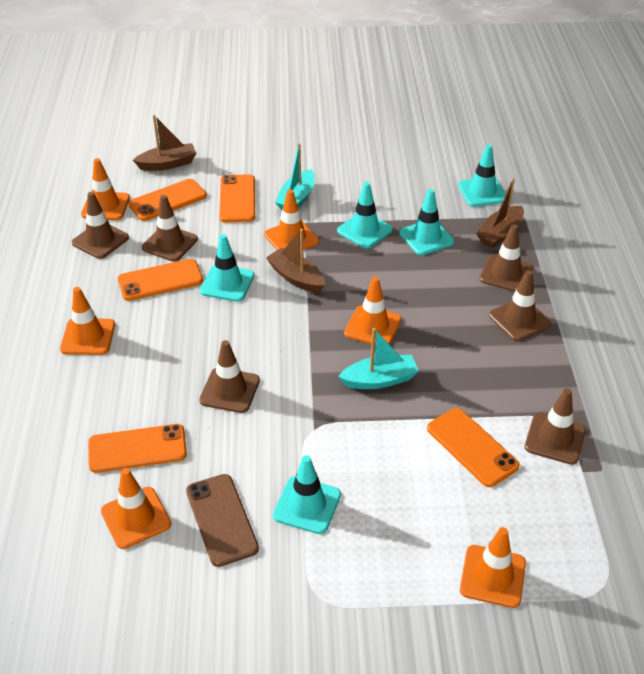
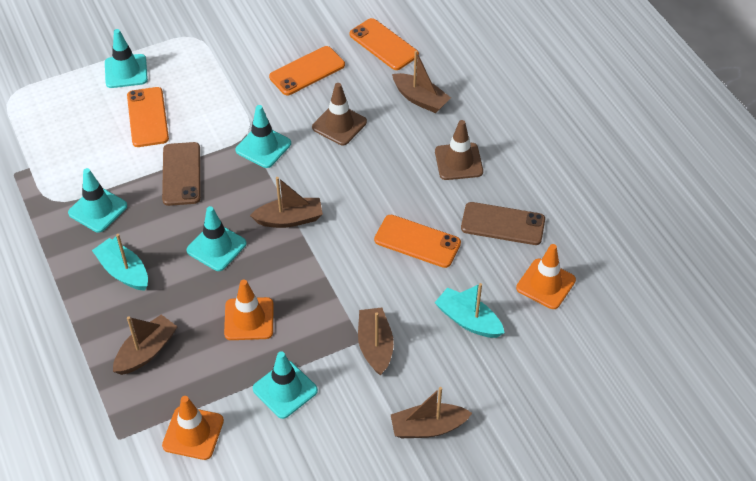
brown boat: 3 -> 5
brown phone: 1 -> 2
brown traffic cone: 6 -> 2
orange phone: 5 -> 4
orange traffic cone: 6 -> 3

